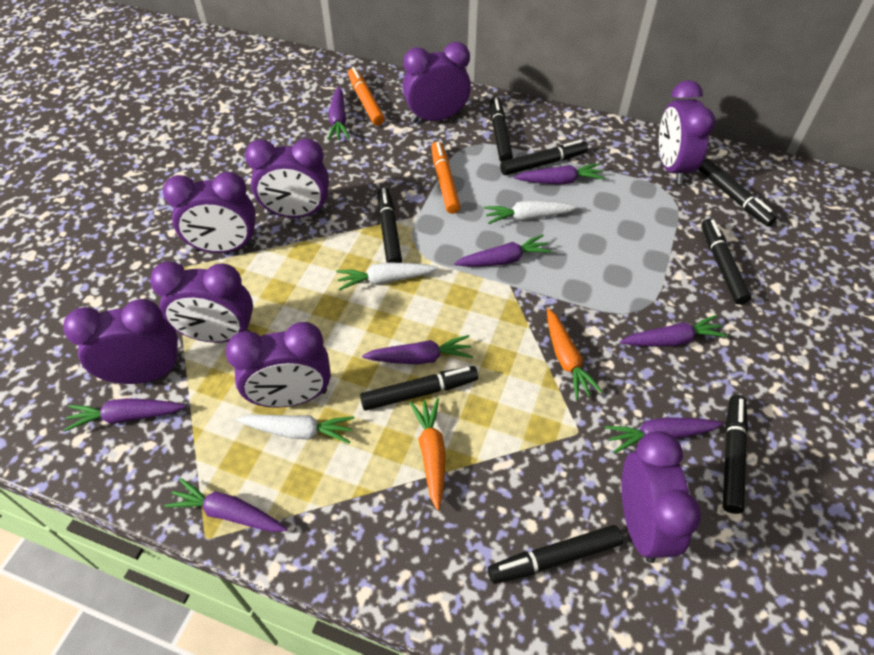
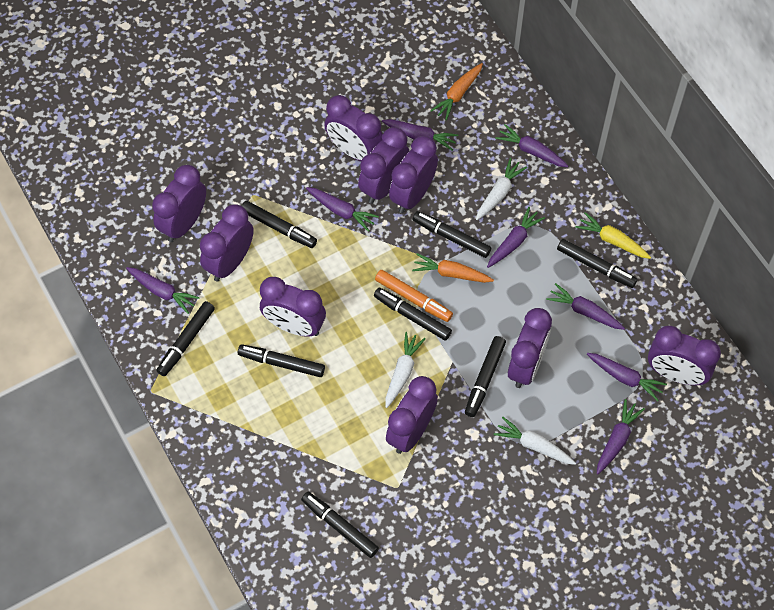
orange marker: 2 -> 1
purple clock: 8 -> 9
yellow carrot: 0 -> 1

